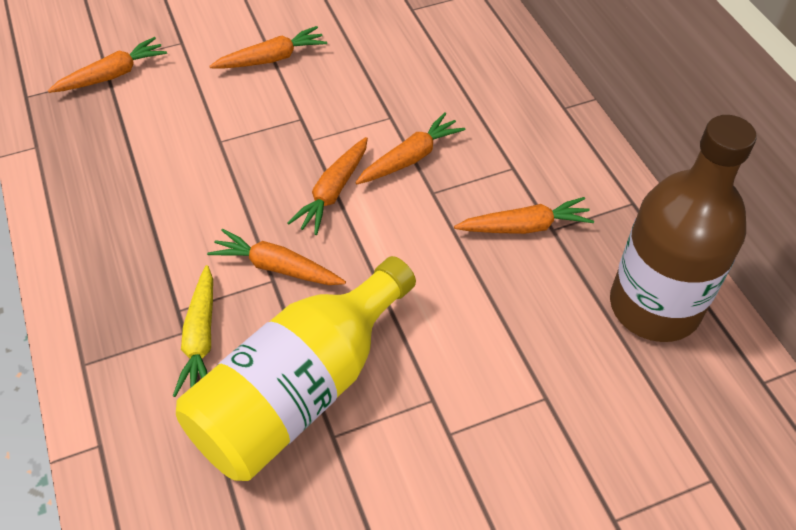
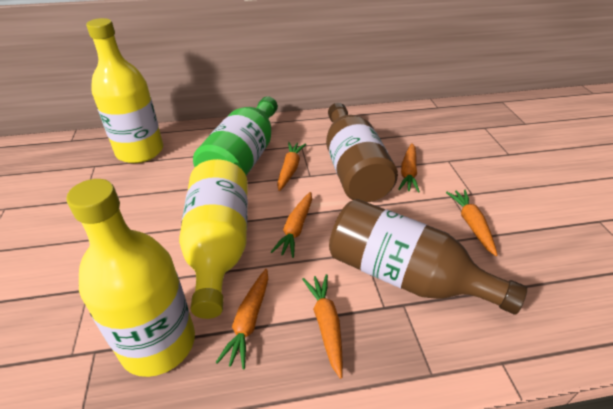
brown bottle: 1 -> 2
green bottle: 0 -> 1
yellow bottle: 1 -> 3
yellow carrot: 1 -> 0

